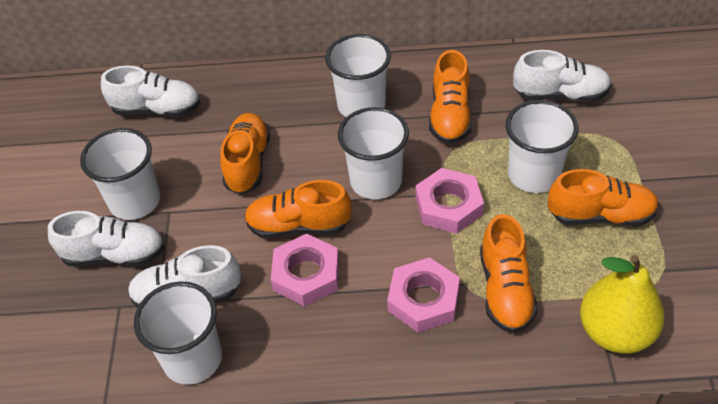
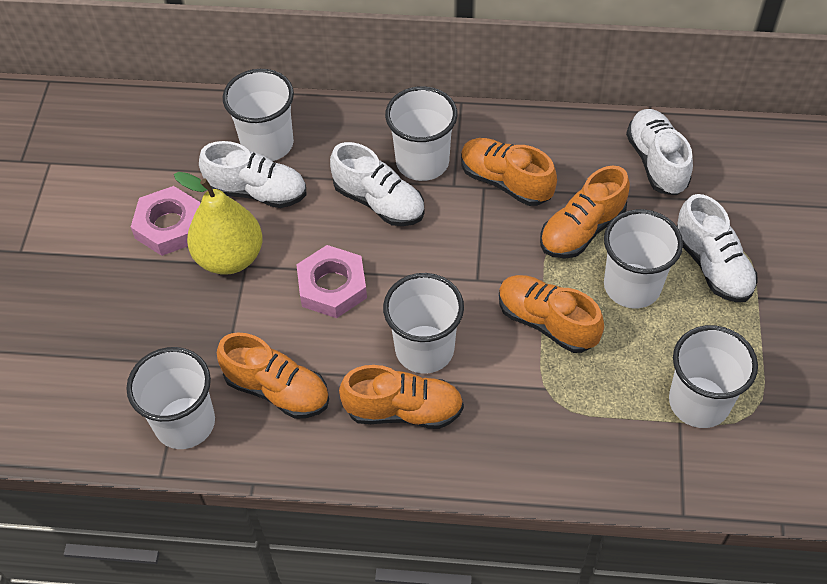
pink nut: 3 -> 2
white cup: 5 -> 6

